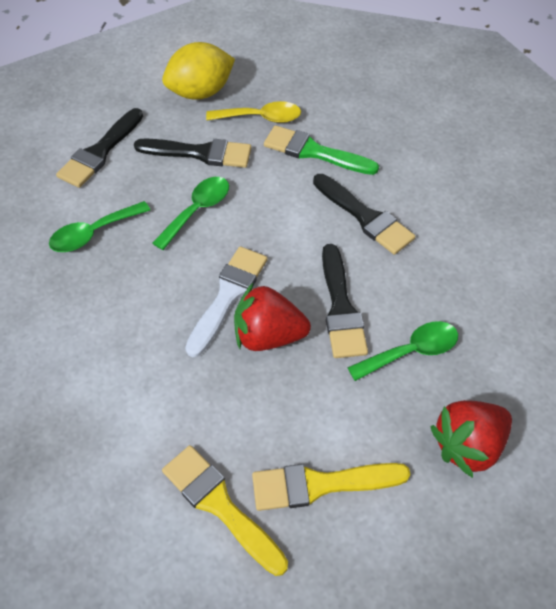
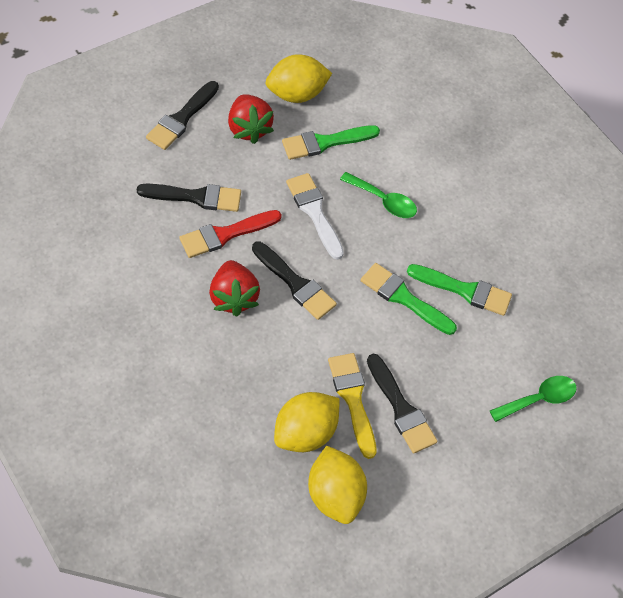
green brush: 1 -> 3
green spoon: 3 -> 2
red brush: 0 -> 1
yellow brush: 2 -> 1
yellow lemon: 1 -> 3
yellow spoon: 1 -> 0

